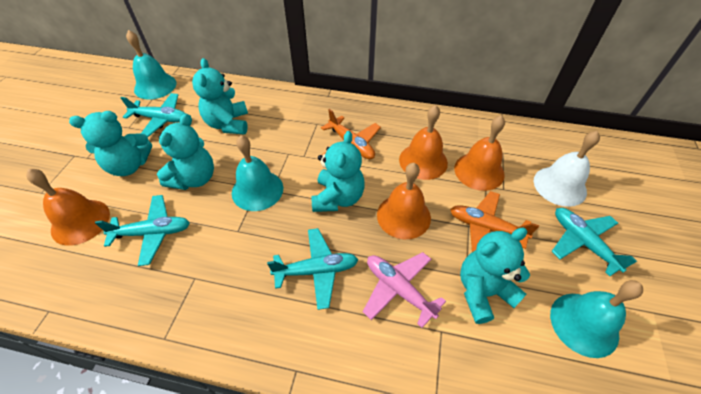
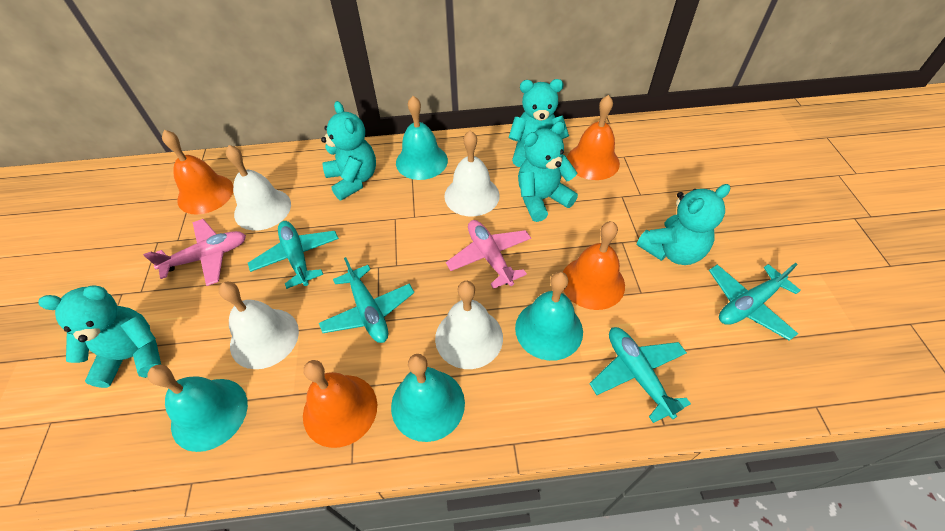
orange plane: 2 -> 0
pink plane: 1 -> 2
turquoise bell: 3 -> 4
white bell: 1 -> 4

